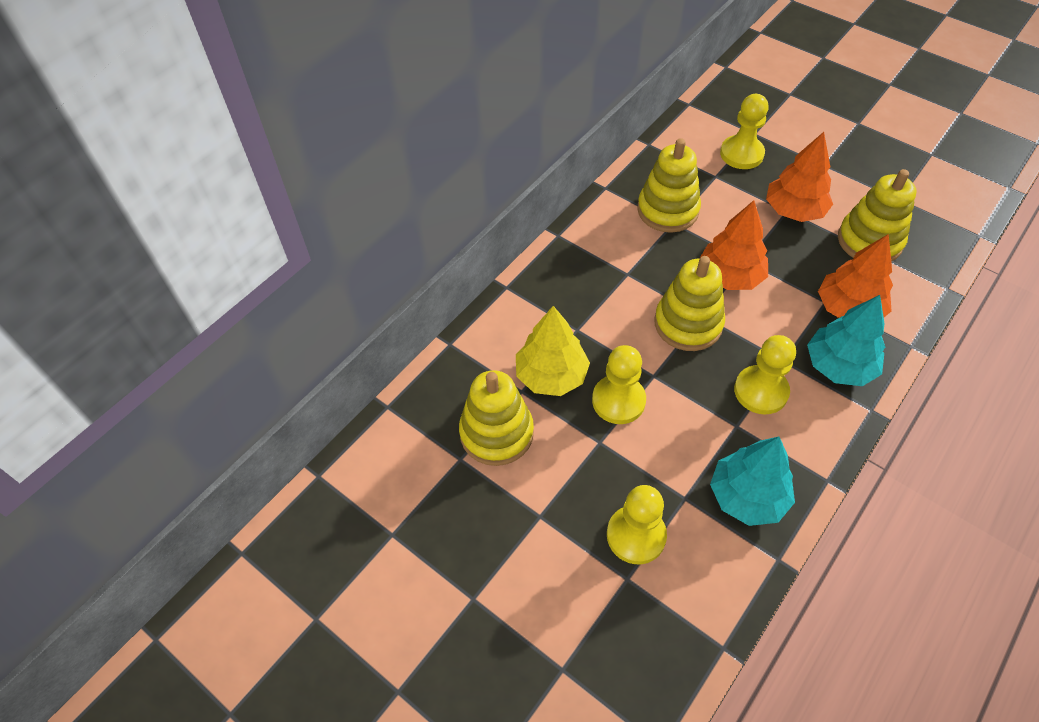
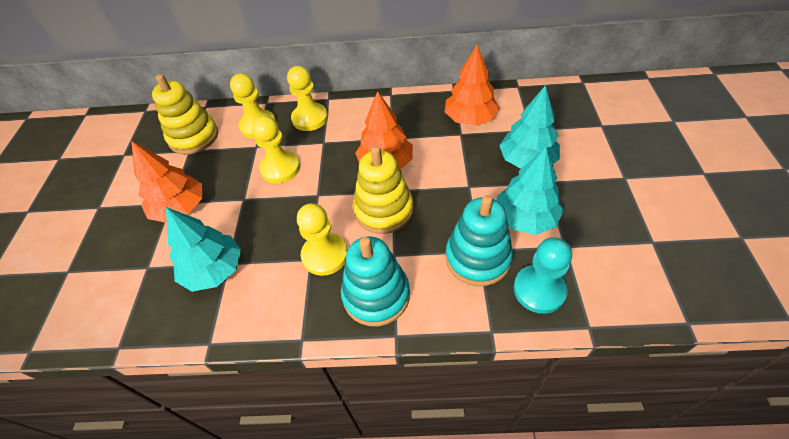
turquoise pawn: 0 -> 1
turquoise stacking toy: 0 -> 2
turquoise tree: 2 -> 3
yellow stacking toy: 4 -> 2
yellow tree: 1 -> 0

